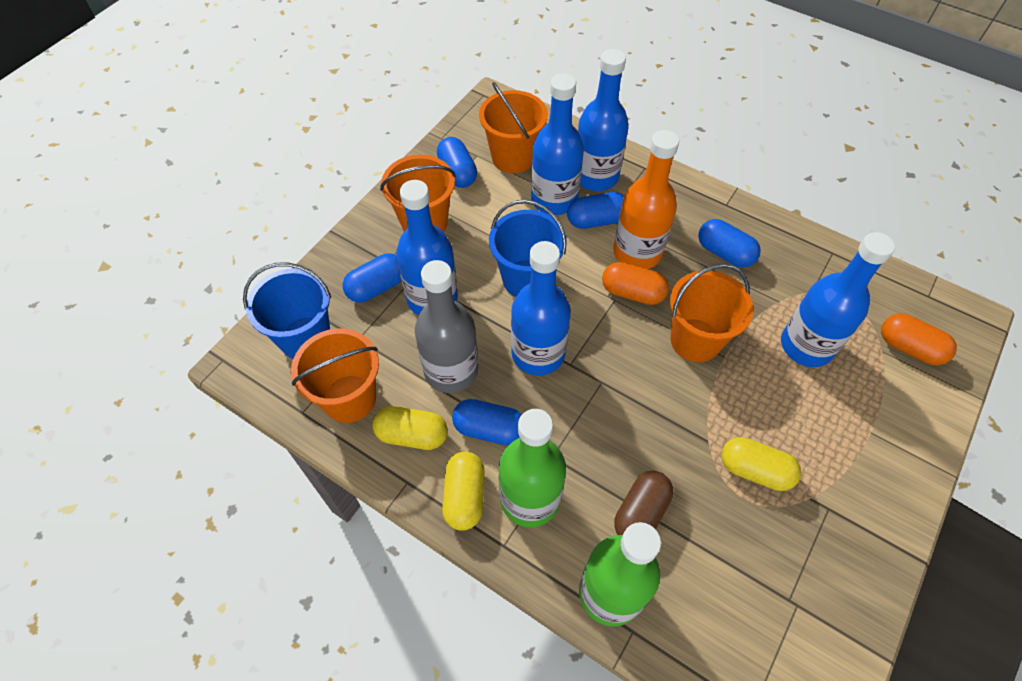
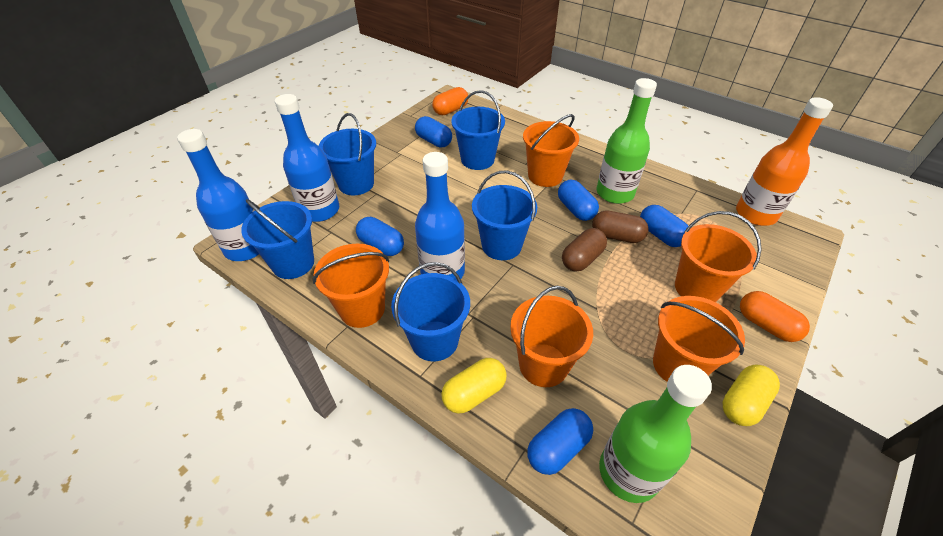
blue bottle: 5 -> 3
blue bucket: 2 -> 5
brown capsule: 1 -> 2
grey bottle: 1 -> 0
orange bucket: 4 -> 5
yellow capsule: 3 -> 2

